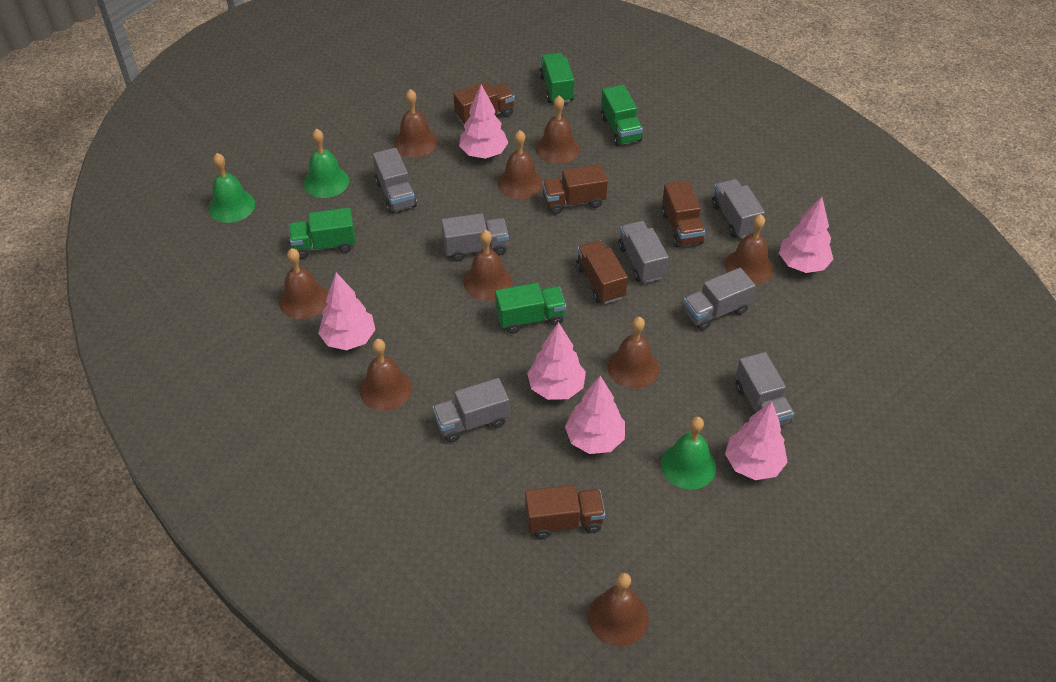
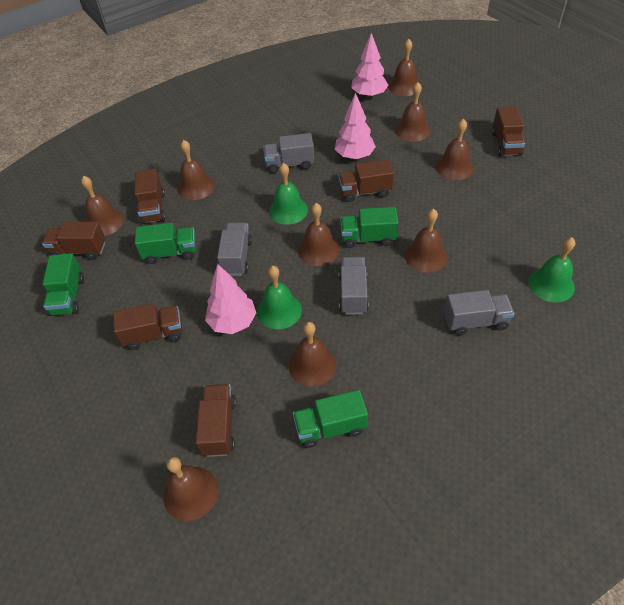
brown truck: 5 -> 6
grey truck: 7 -> 4
pink tree: 6 -> 3

